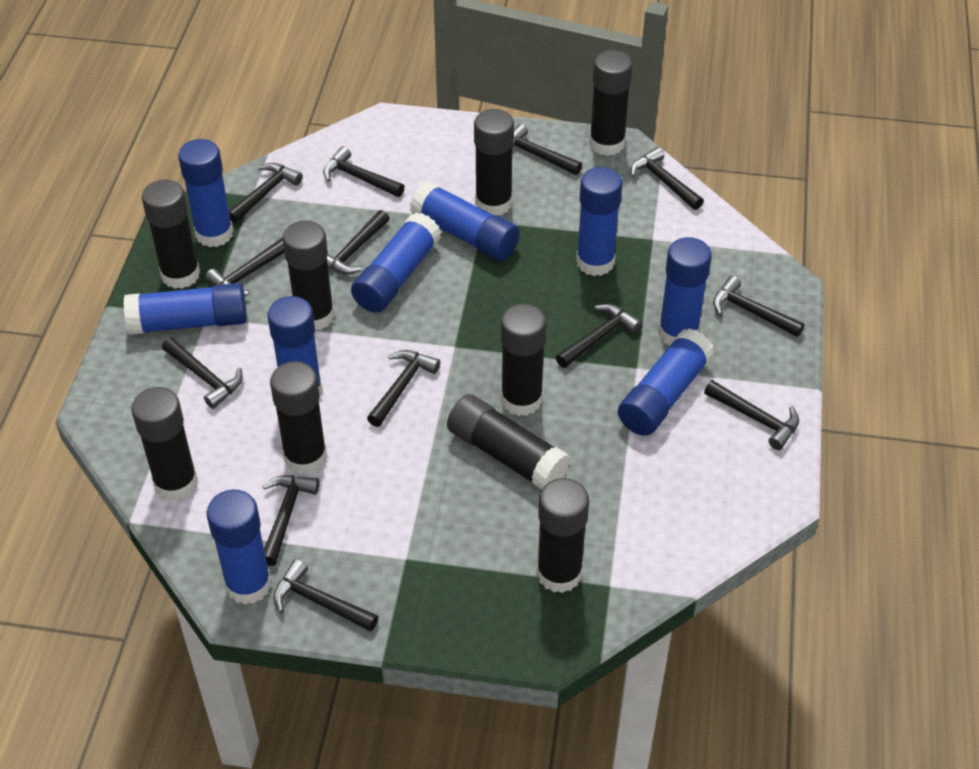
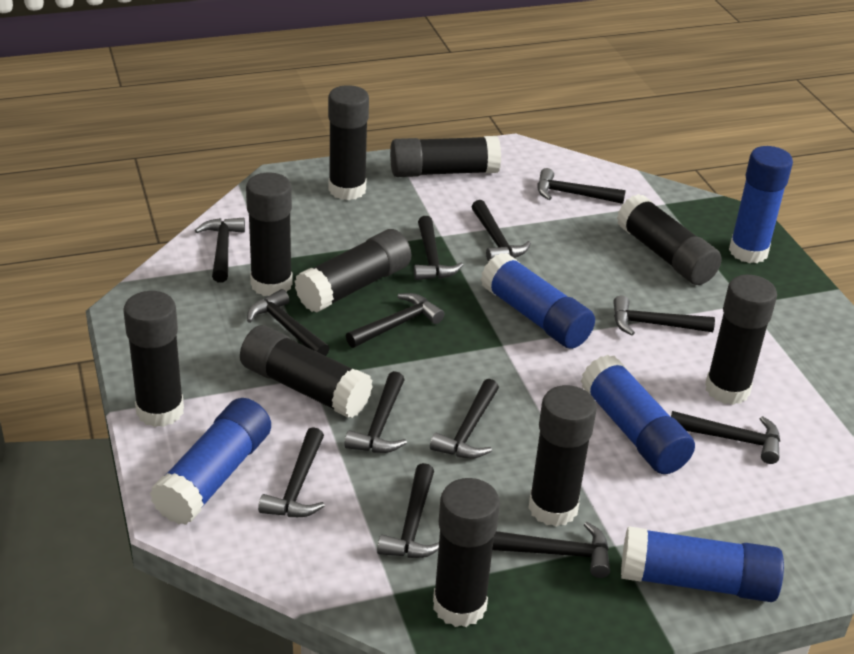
black glue stick: 9 -> 10
blue glue stick: 9 -> 5

